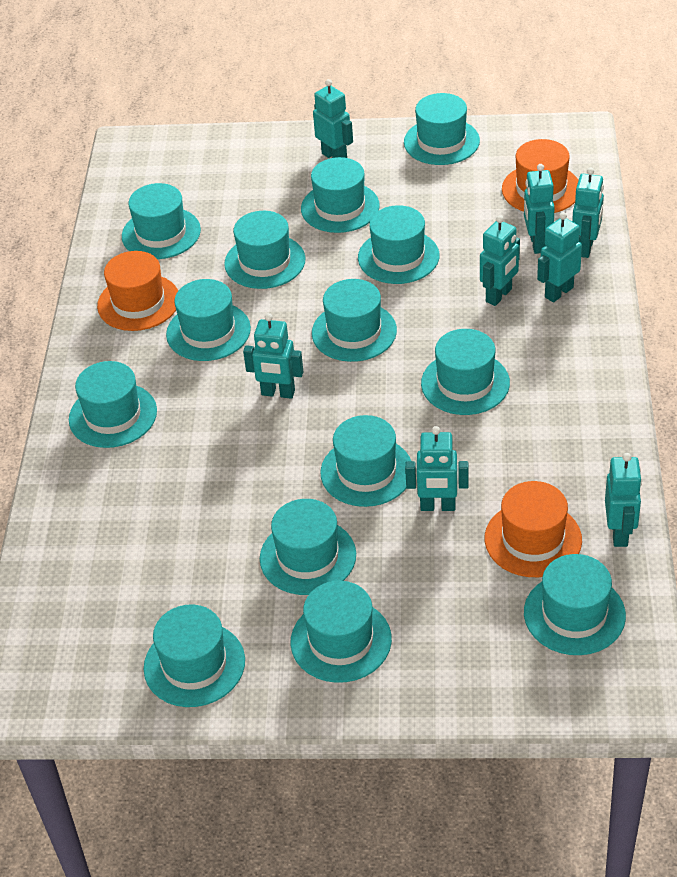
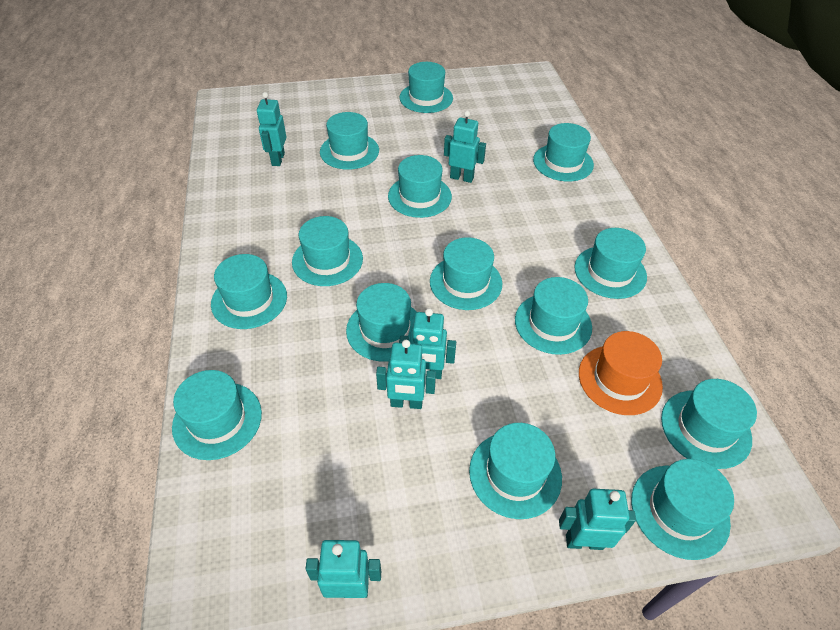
orange hat: 3 -> 1
turquoise robot: 8 -> 6

